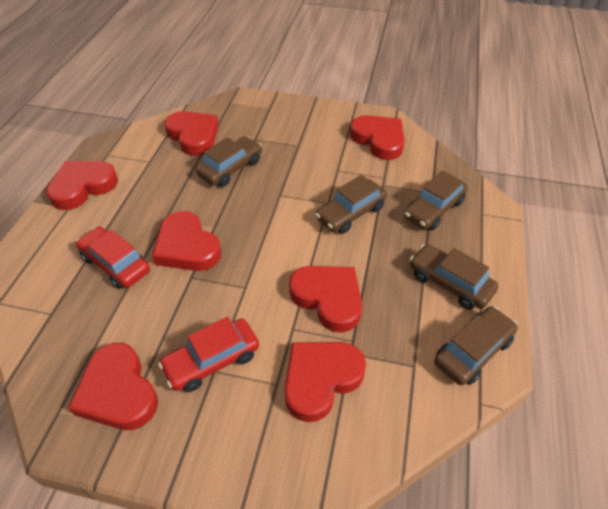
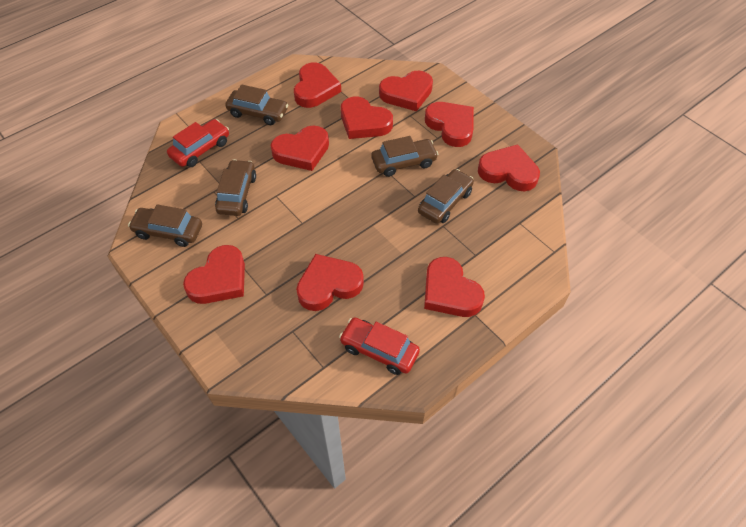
red heart: 7 -> 9

